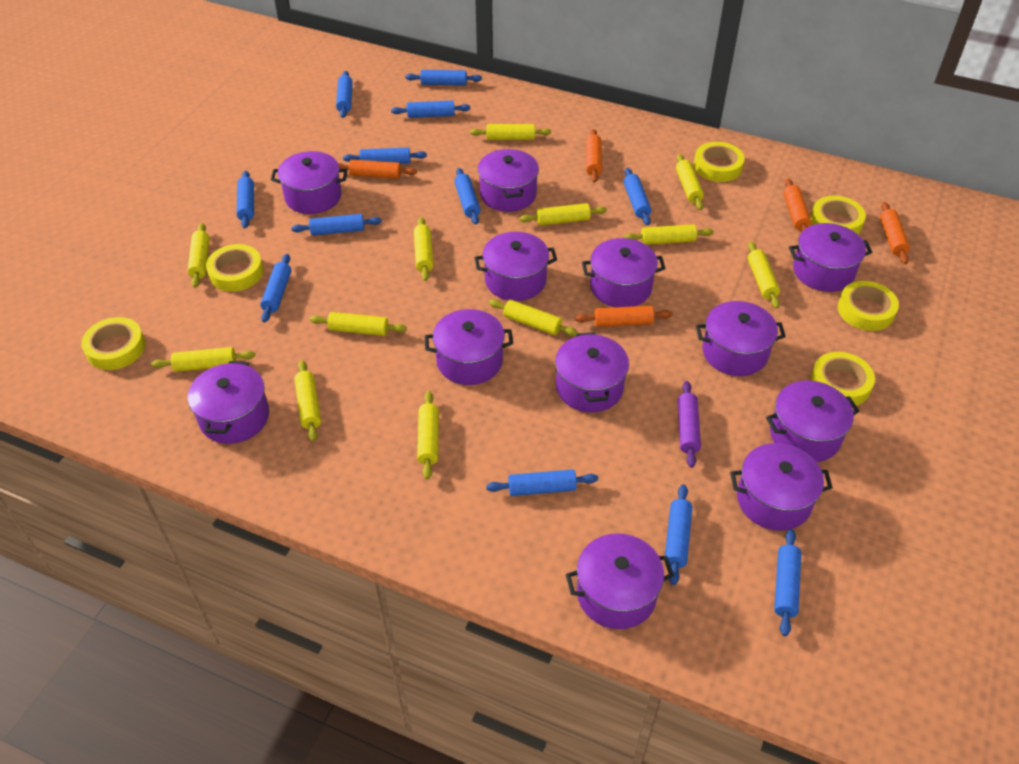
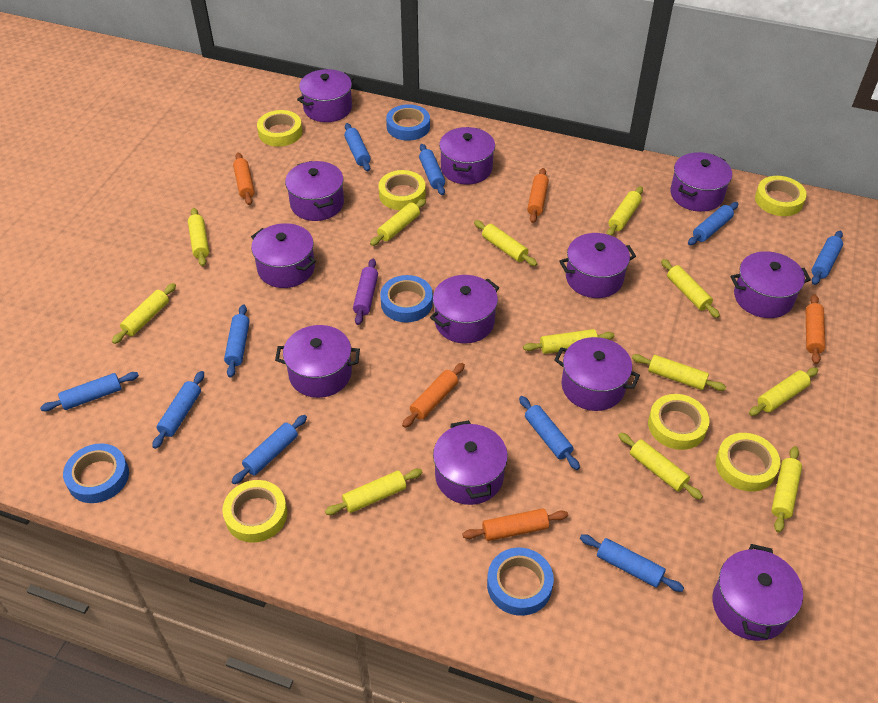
blue rolling pin: 12 -> 10
blue tape: 0 -> 4

